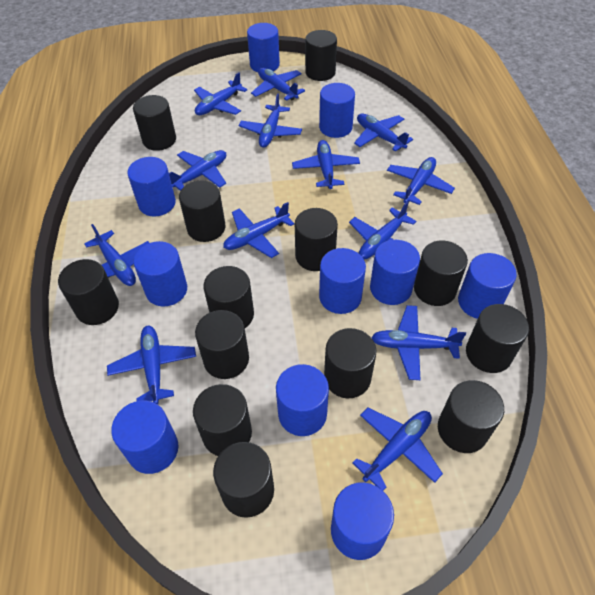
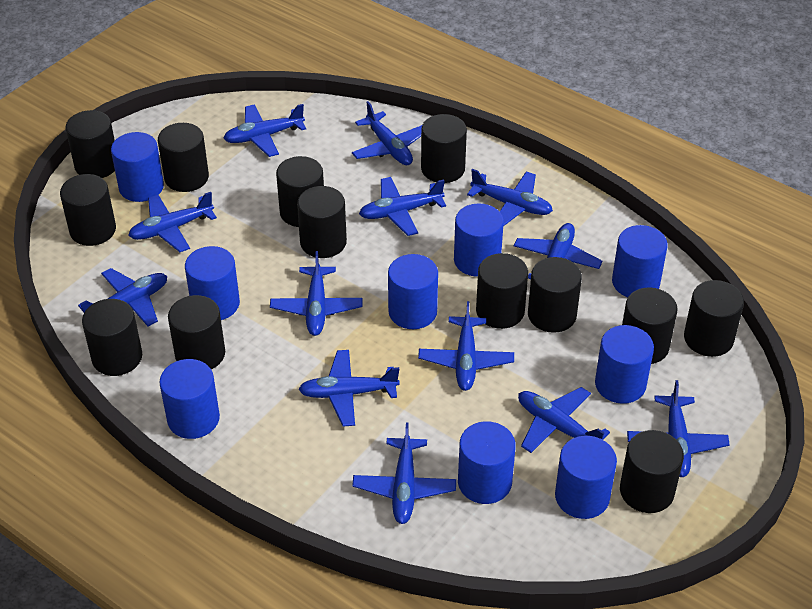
blue cylinder: 10 -> 9

